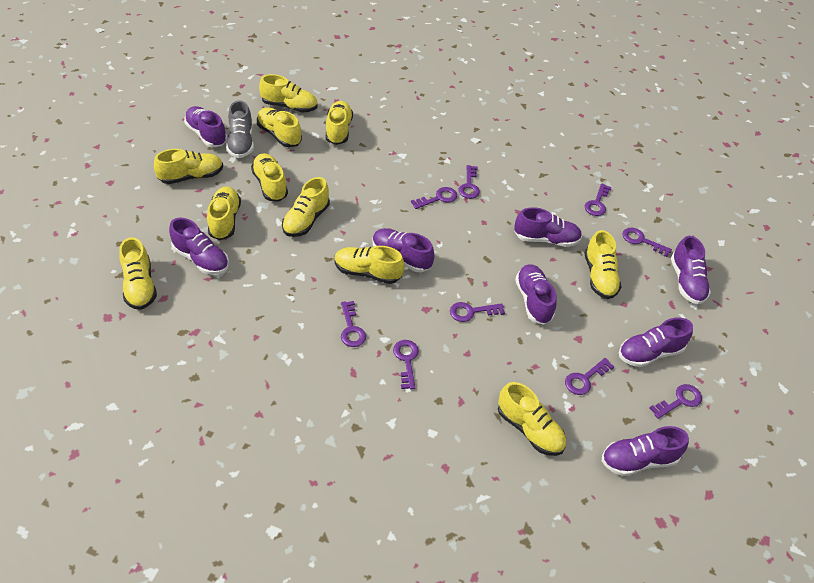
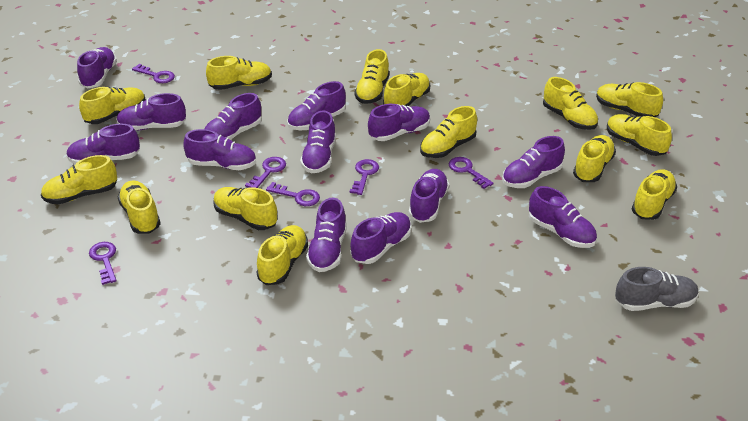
purple key: 9 -> 6
purple shoe: 8 -> 13
yellow shoe: 11 -> 14

